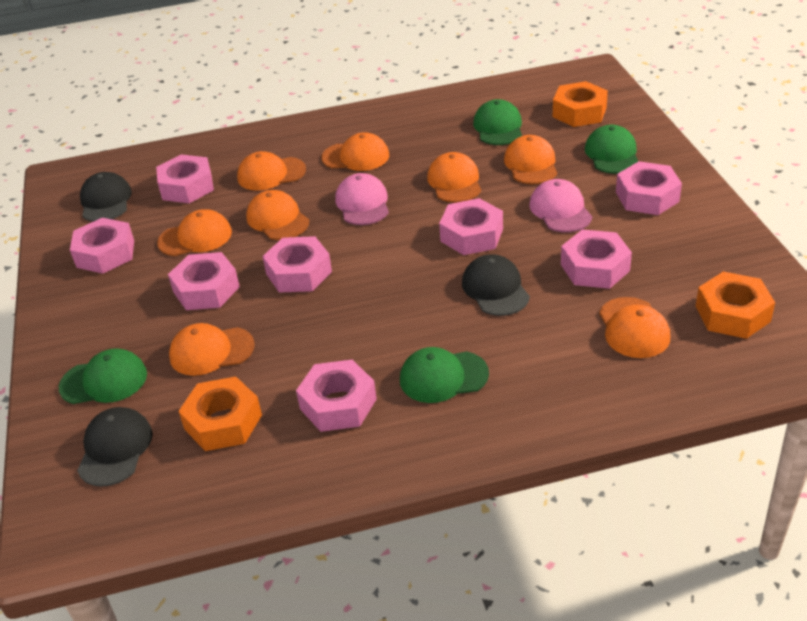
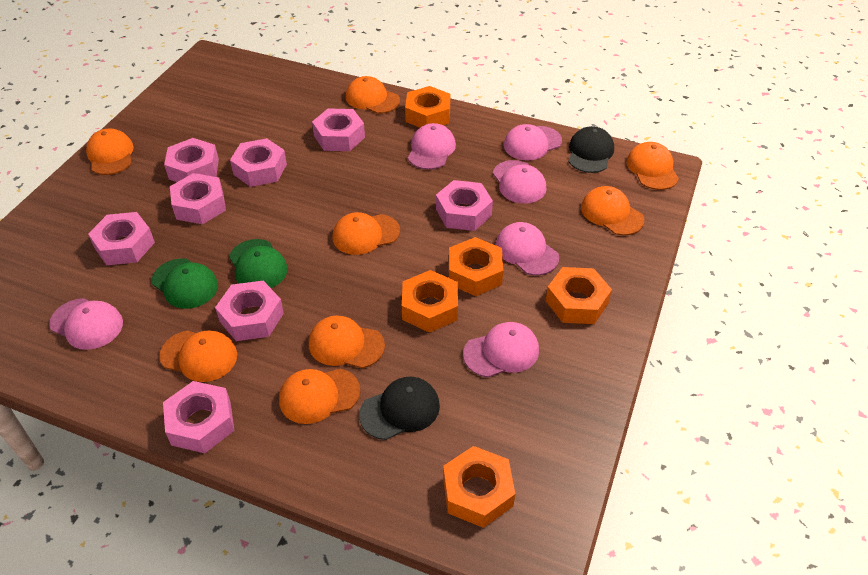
black cap: 3 -> 2
green cap: 4 -> 2
orange nut: 3 -> 5
pink cap: 2 -> 6

